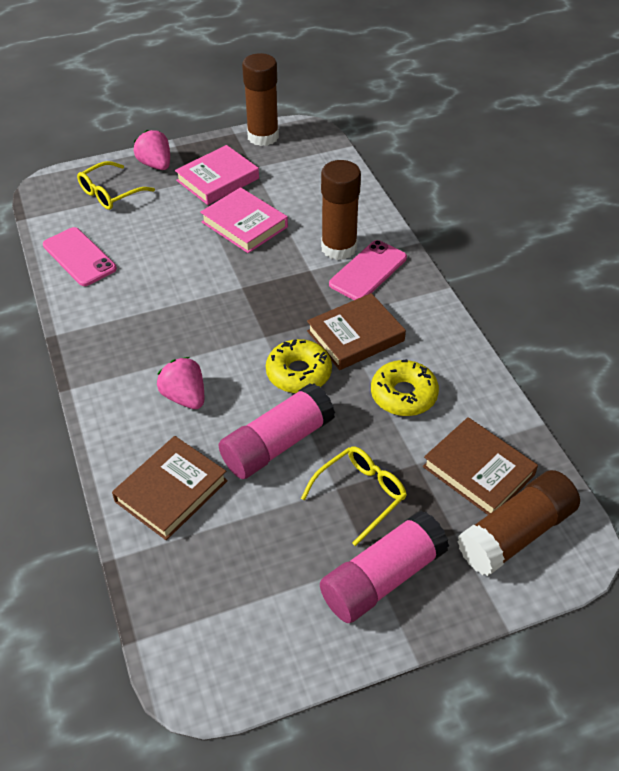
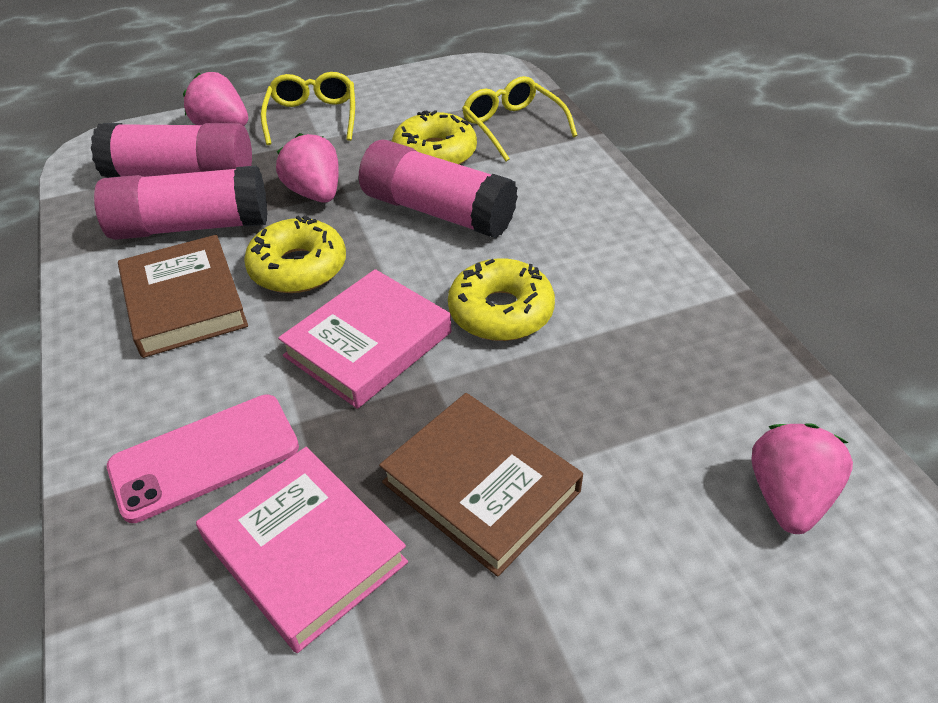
brown book: 3 -> 2
brown glue stick: 3 -> 0
pink glue stick: 2 -> 3
pink phone: 2 -> 1
pink strawberry: 2 -> 3
yellow donut: 2 -> 3

